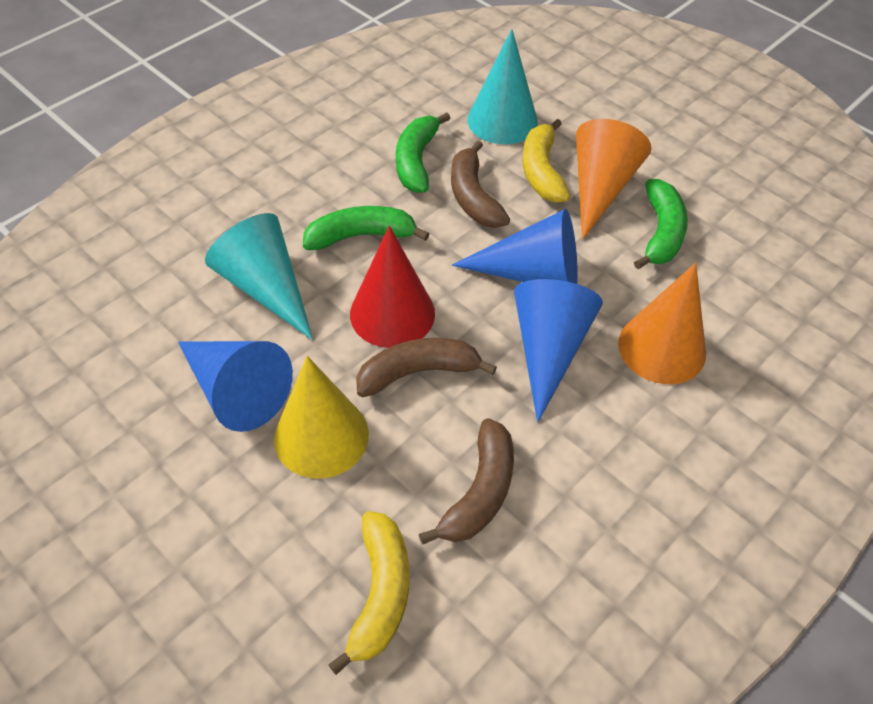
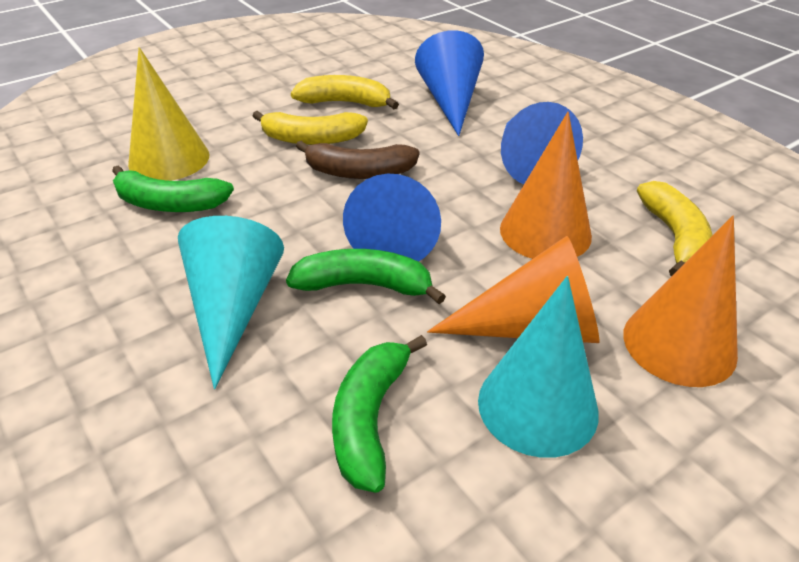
brown banana: 3 -> 1
orange cone: 2 -> 3
red cone: 1 -> 0
yellow banana: 2 -> 3

